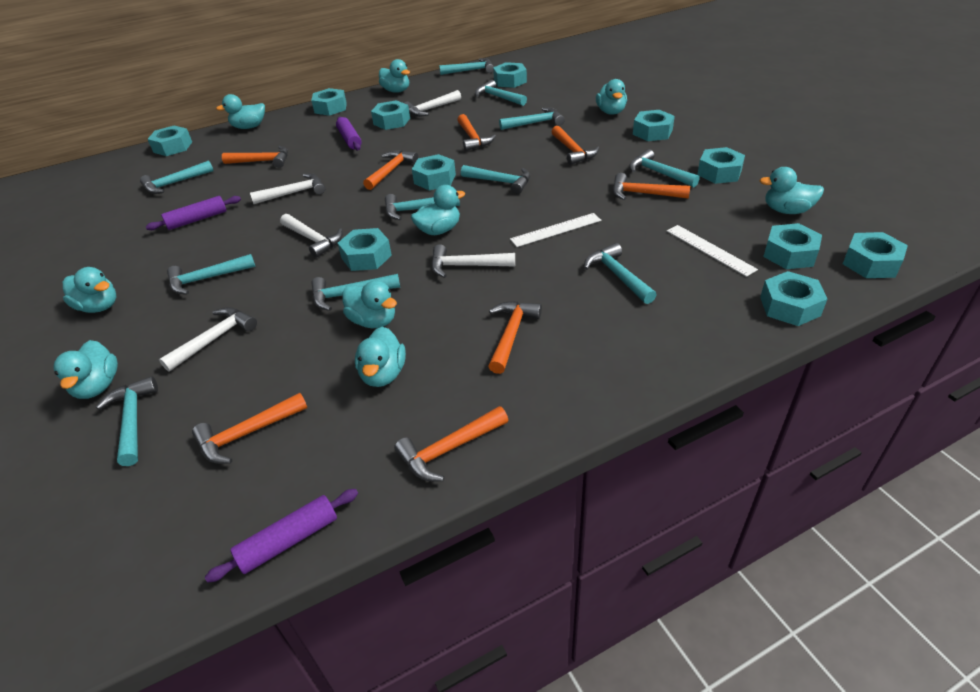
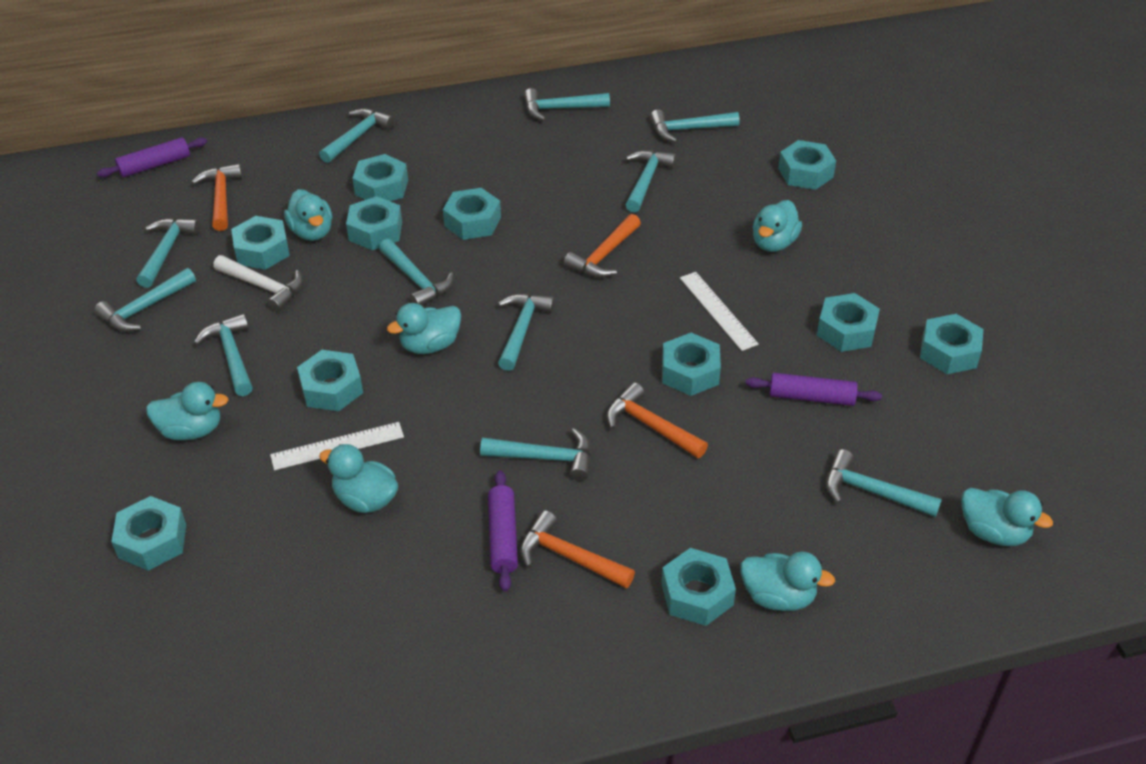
orange hammer: 8 -> 4
turquoise duck: 9 -> 7
white hammer: 5 -> 1

